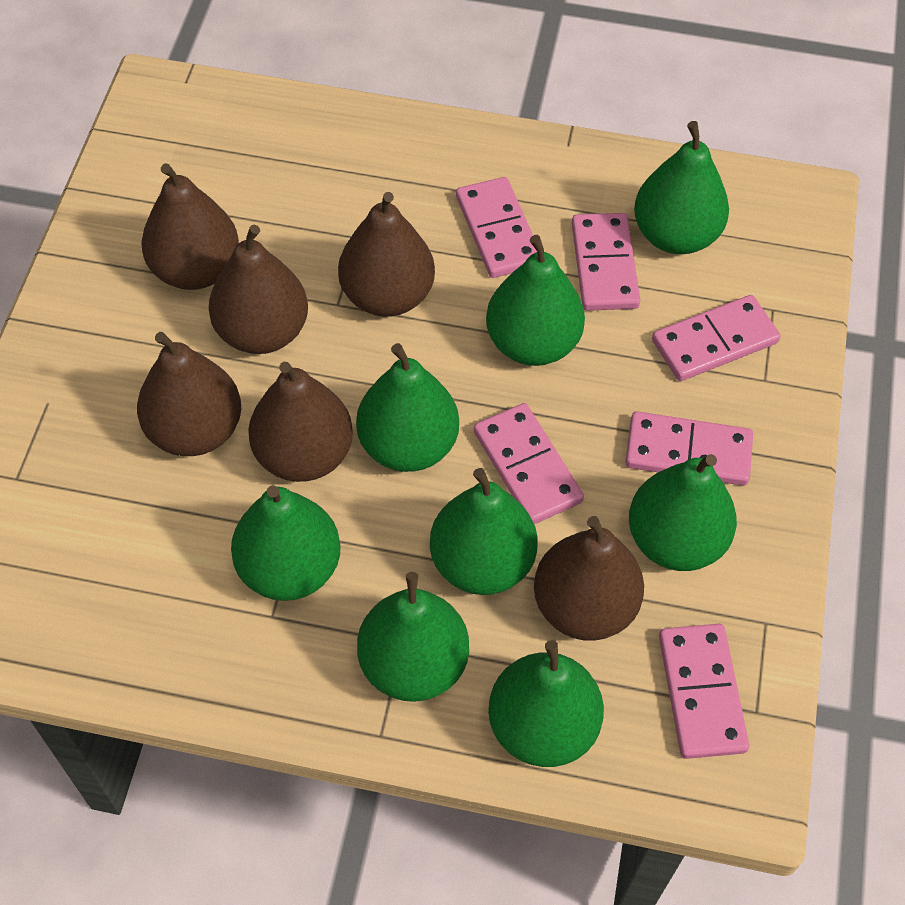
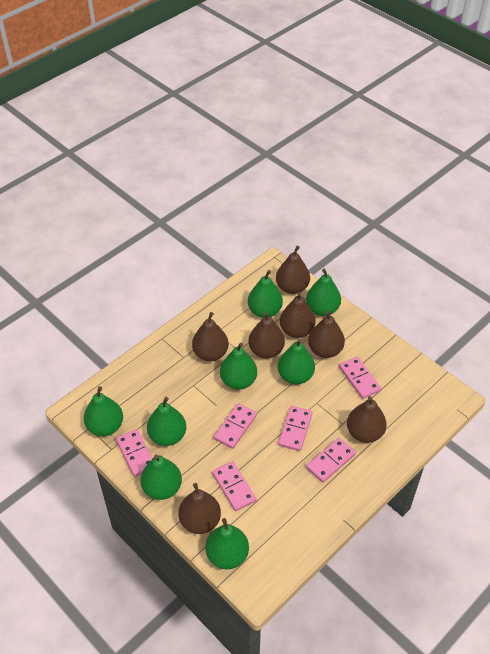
brown pear: 6 -> 7

